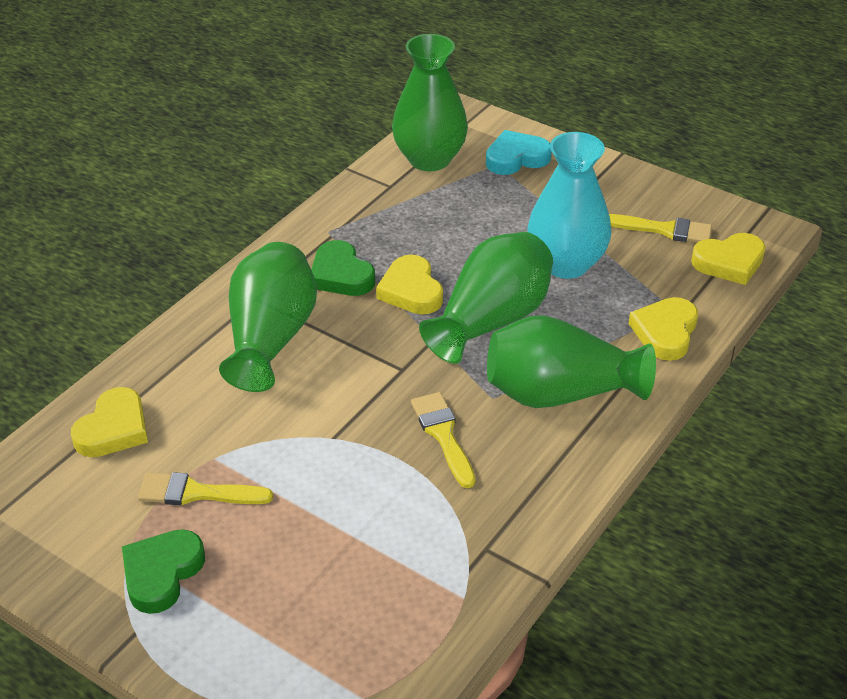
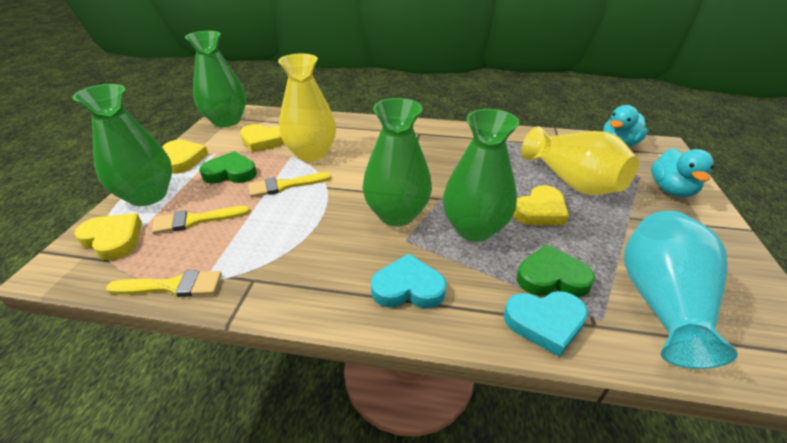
turquoise duck: 0 -> 2
turquoise heart: 1 -> 2
yellow vase: 0 -> 2

